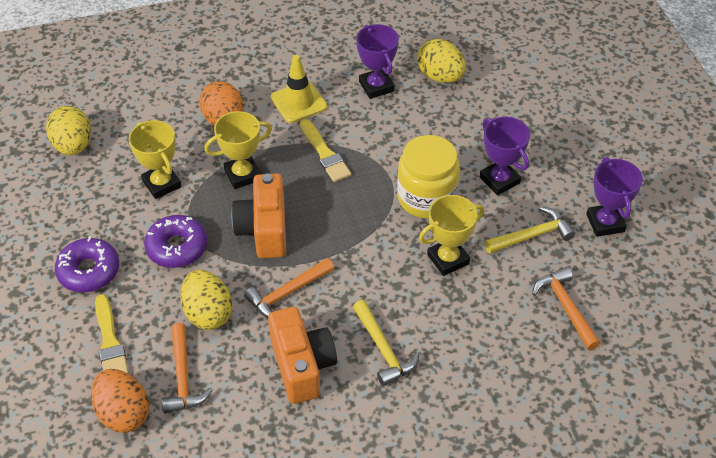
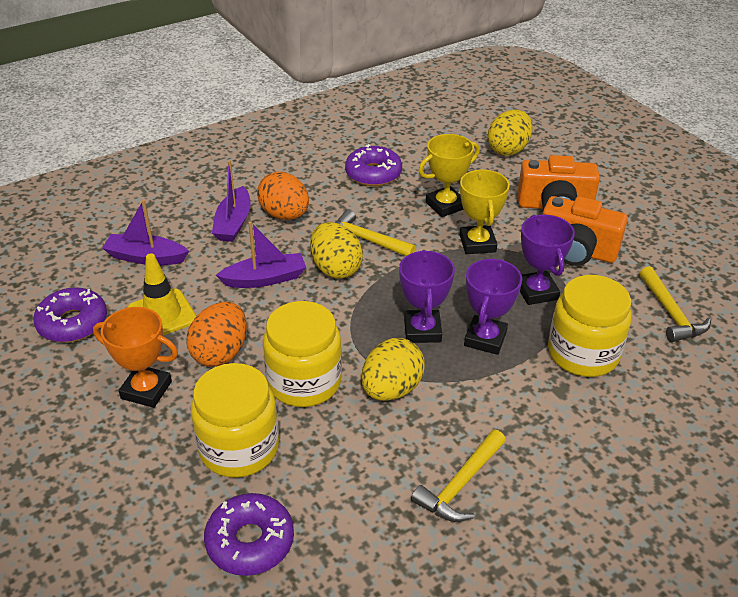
orange hammer: 3 -> 0
orange trophy: 0 -> 1
purple boat: 0 -> 3
purple donut: 2 -> 3
yellow brush: 2 -> 0
yellow hammer: 2 -> 3
yellow jar: 1 -> 3
yellow trophy: 3 -> 2

